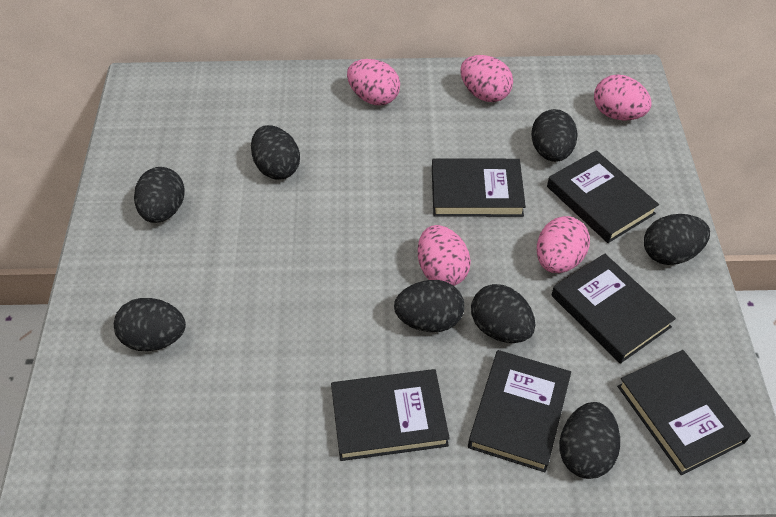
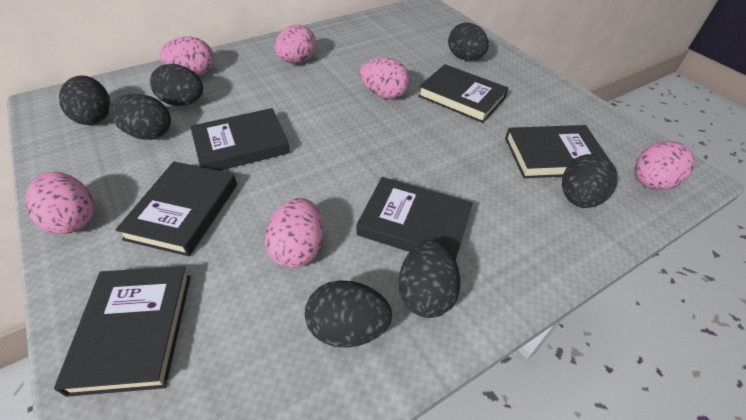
black egg: 8 -> 7
pink egg: 5 -> 6

